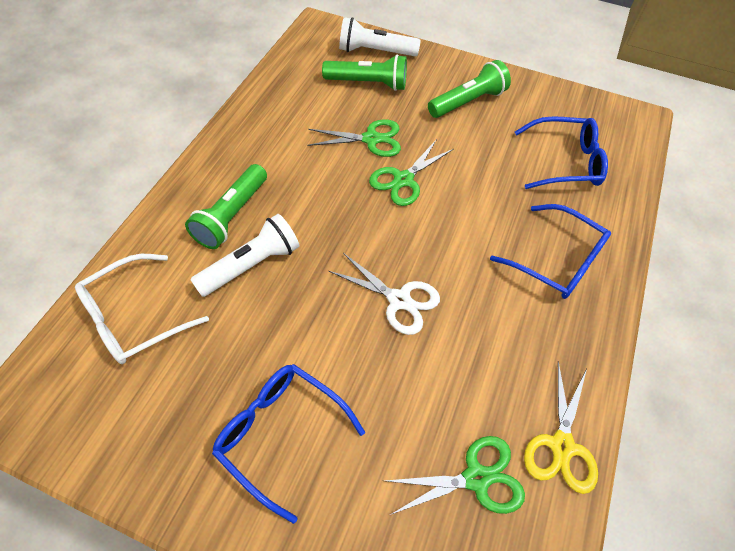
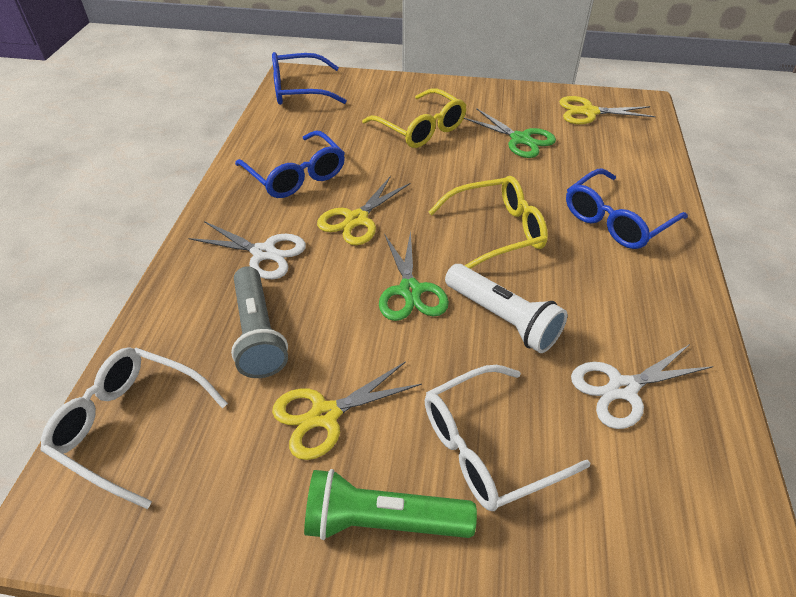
green flashlight: 3 -> 1
green scissors: 3 -> 2
grey flashlight: 0 -> 1
white flashlight: 2 -> 1
white glasses: 1 -> 2
white scissors: 1 -> 2
yellow glasses: 0 -> 2
yellow scissors: 1 -> 3

